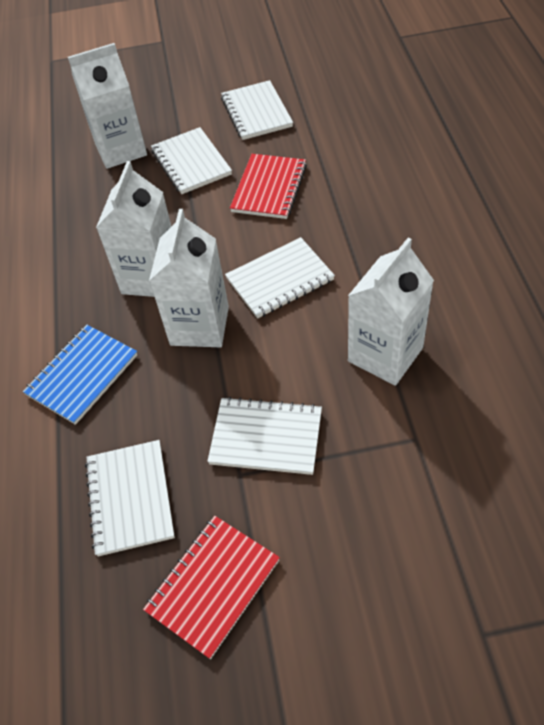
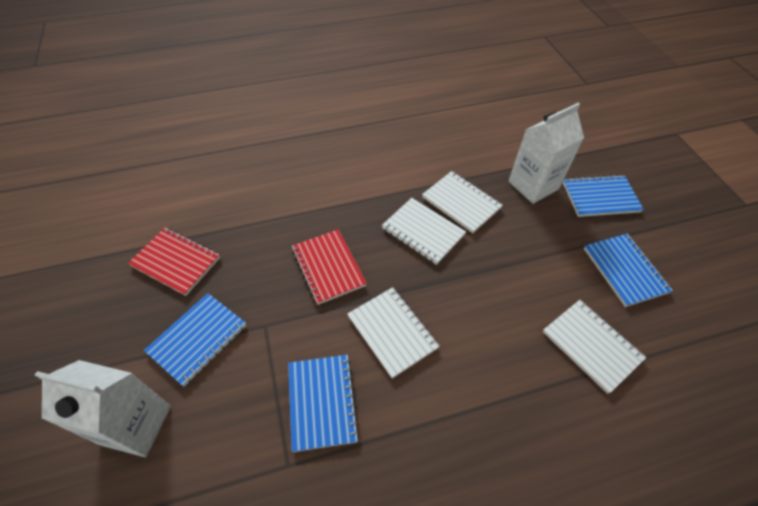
blue notebook: 1 -> 4
white carton: 4 -> 2
white notebook: 5 -> 4

